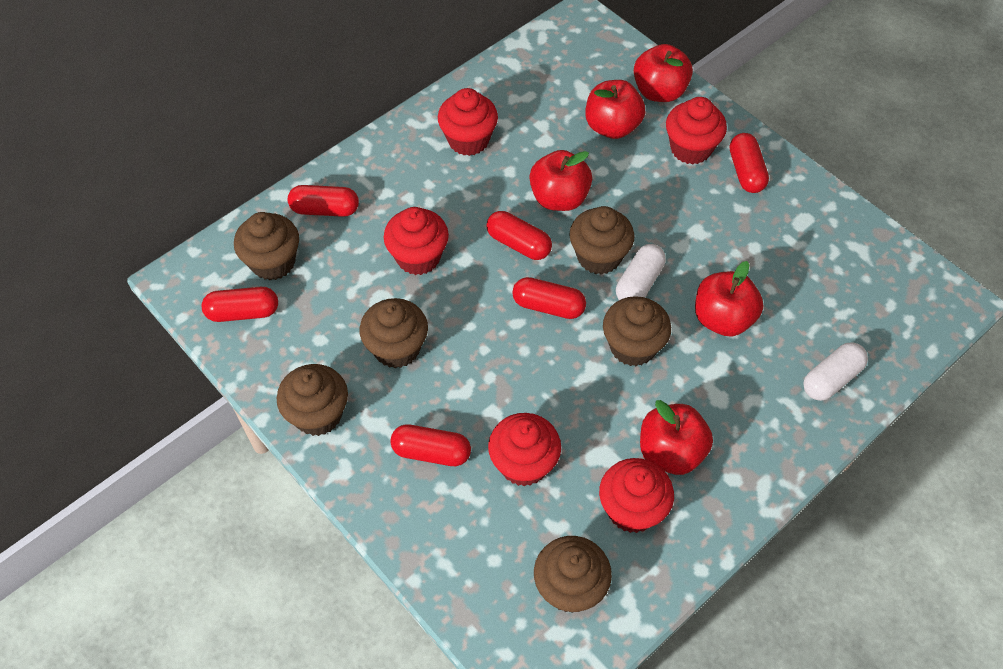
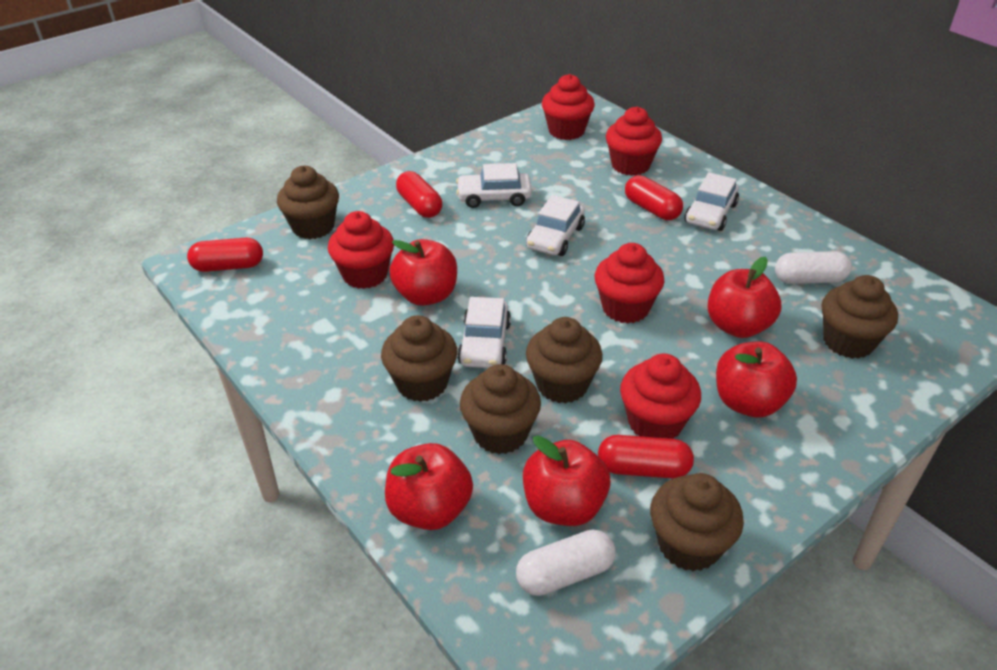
red capsule: 6 -> 4
white car: 0 -> 4

